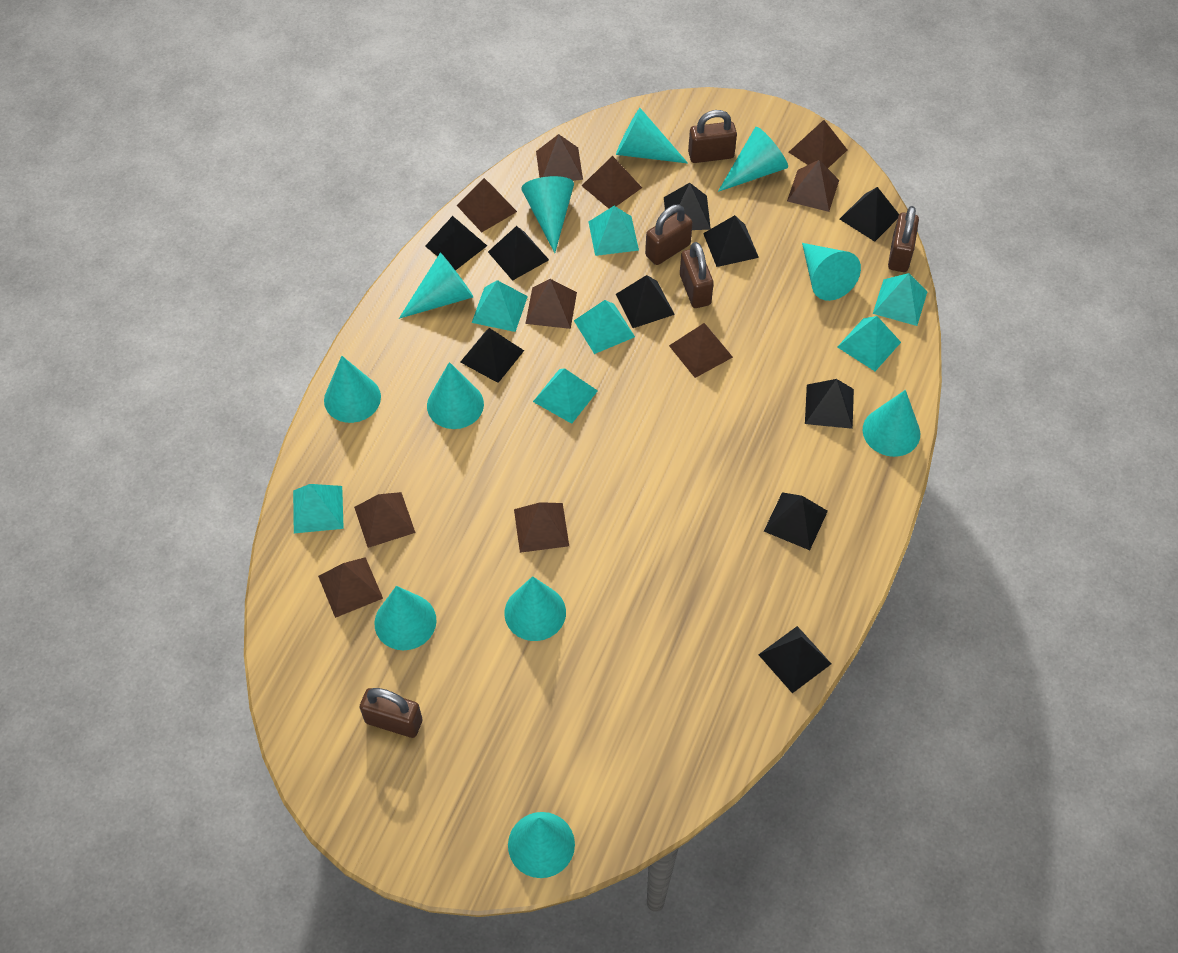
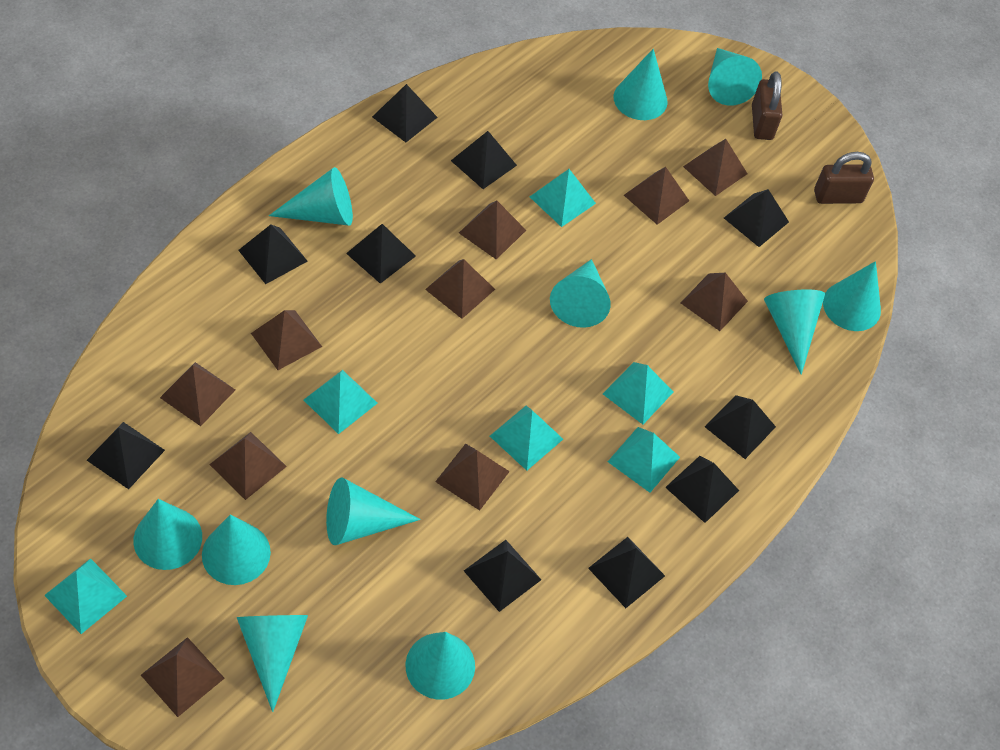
brown padlock: 5 -> 2
turquoise pyramid: 7 -> 6

